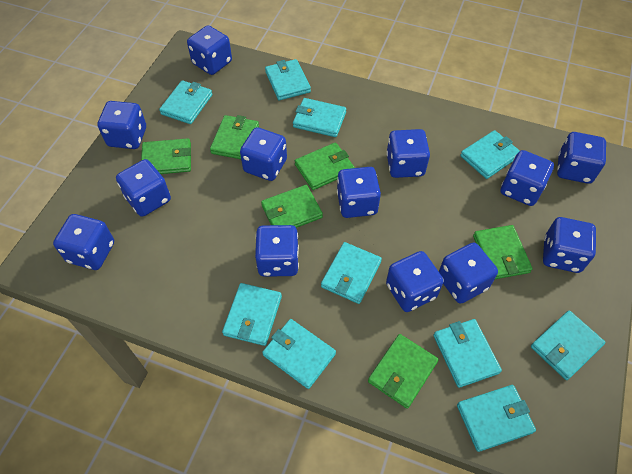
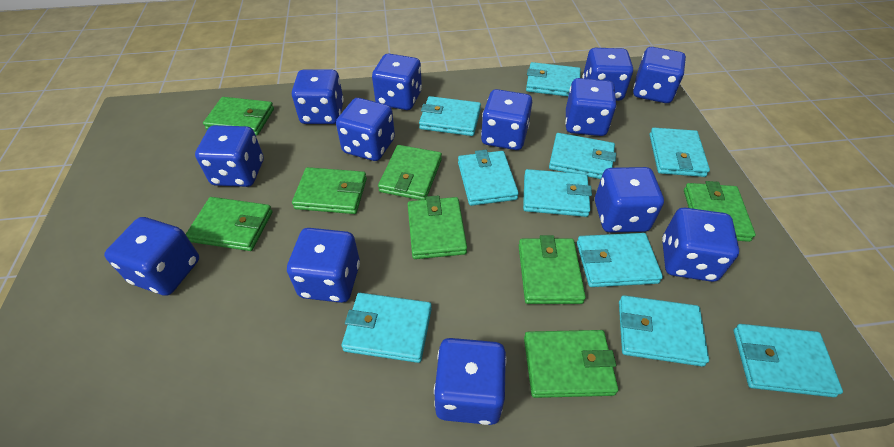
green wallet: 6 -> 8

